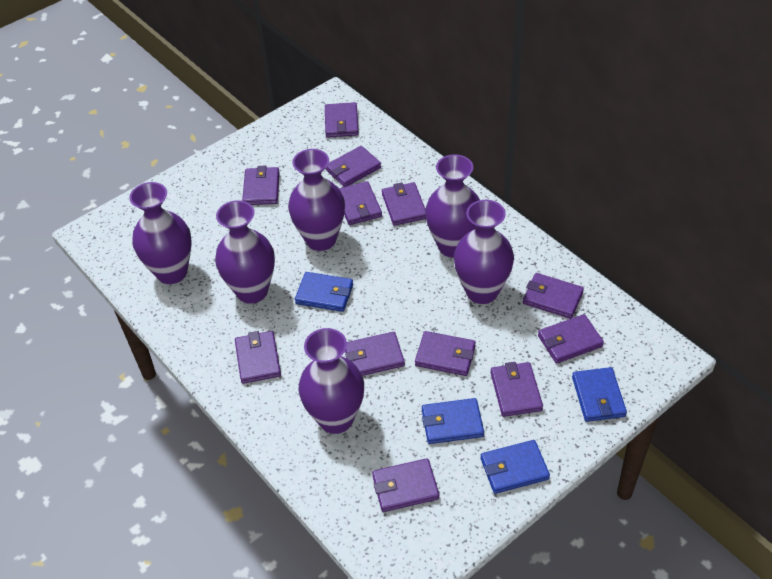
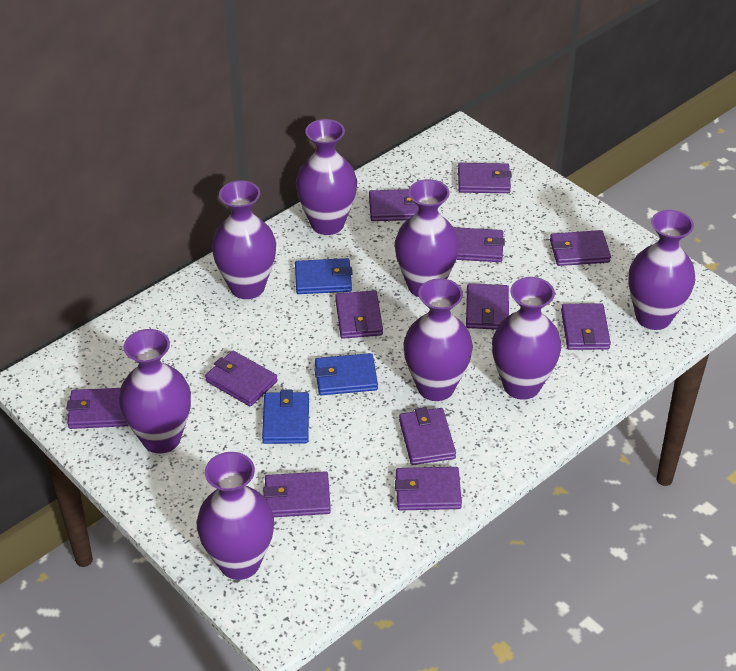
blue wallet: 4 -> 3
purple vase: 6 -> 8

